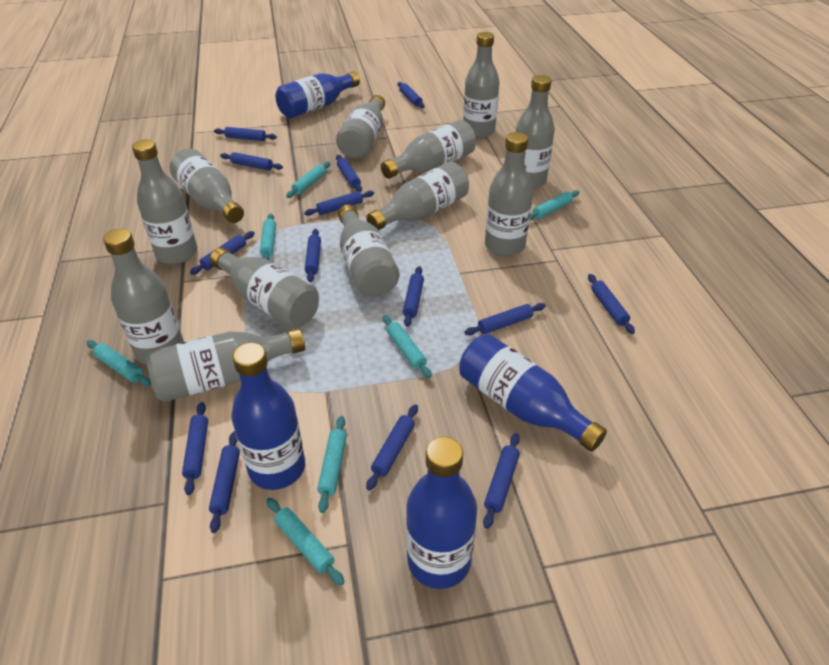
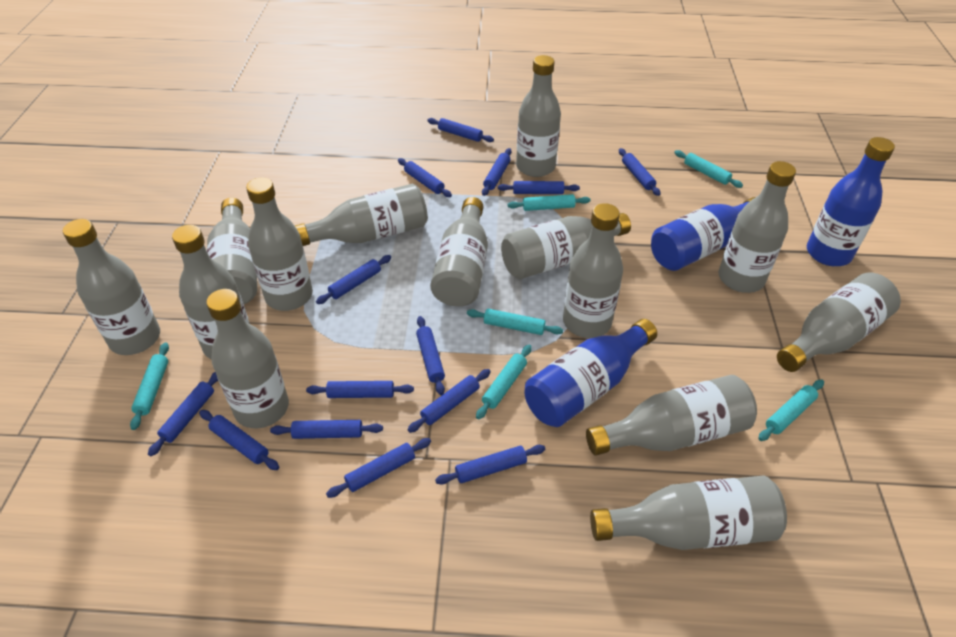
blue bottle: 4 -> 3
grey bottle: 12 -> 14
turquoise rolling pin: 7 -> 6

